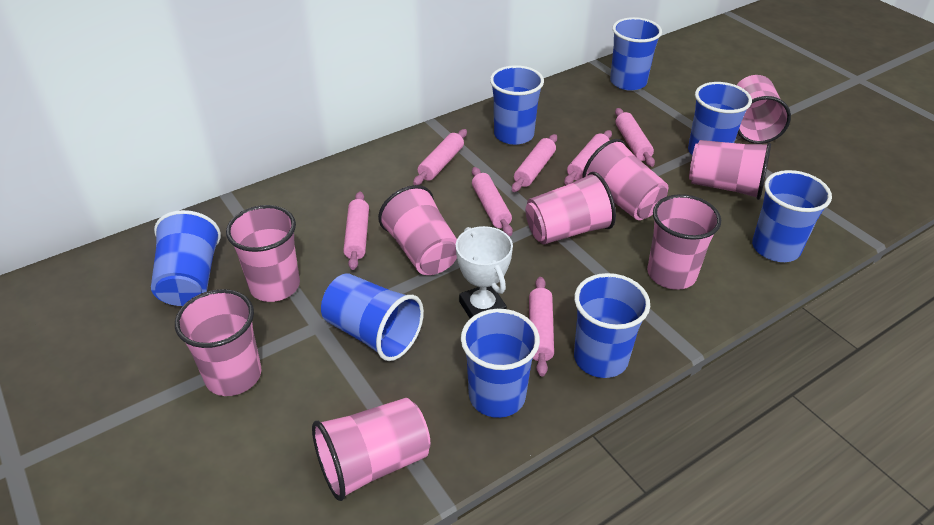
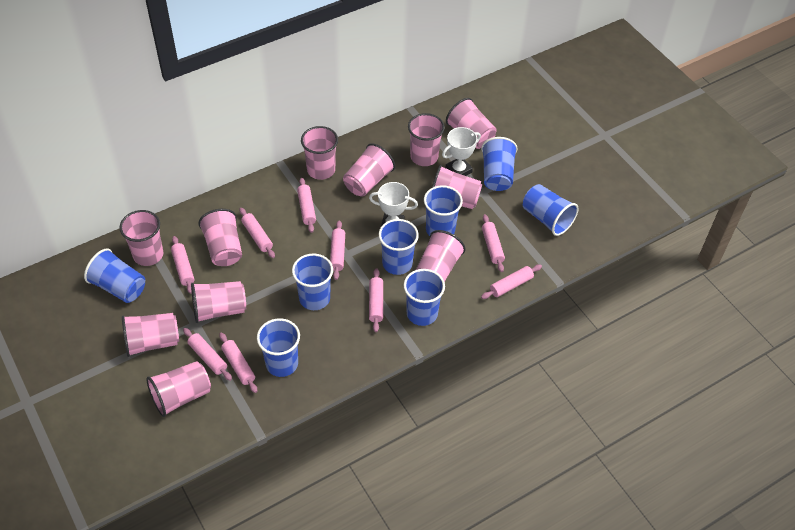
pink cup: 9 -> 11
pink rolling pin: 7 -> 9
white trophy: 1 -> 2

